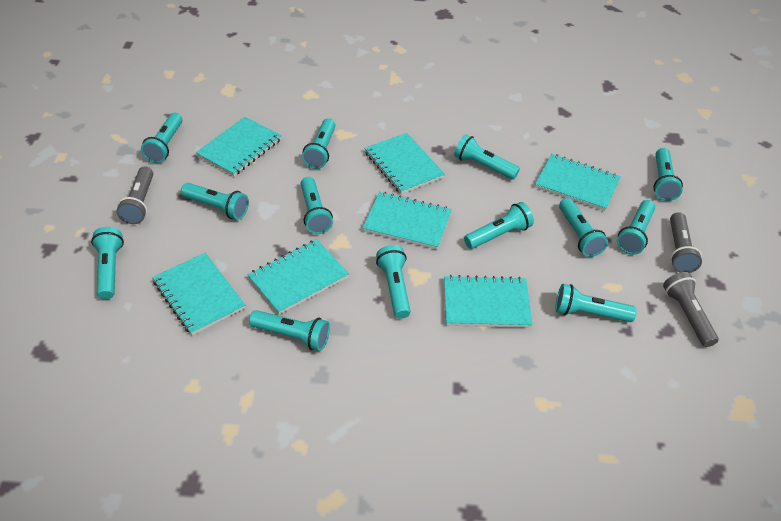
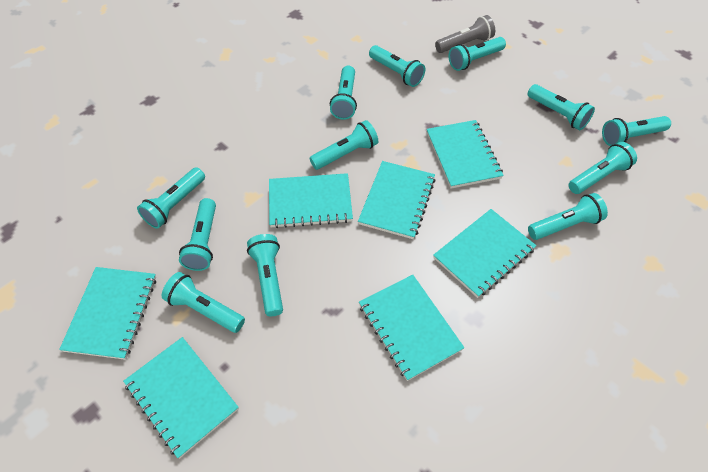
grey flashlight: 3 -> 1
turquoise flashlight: 13 -> 12

